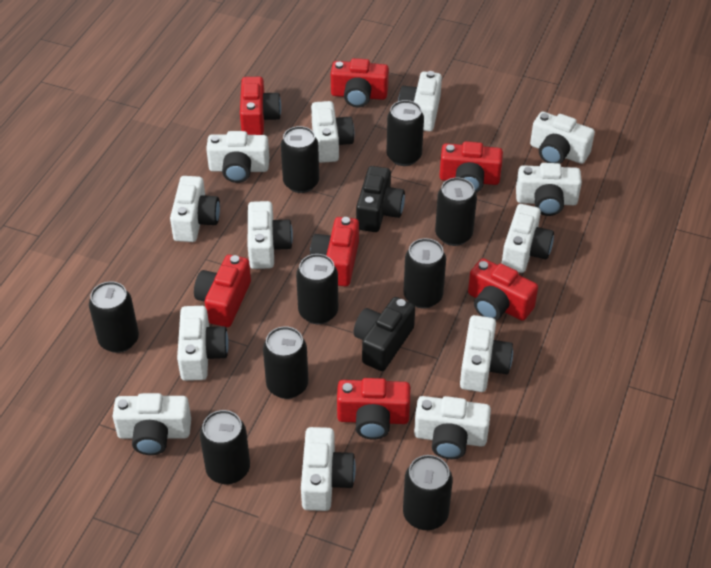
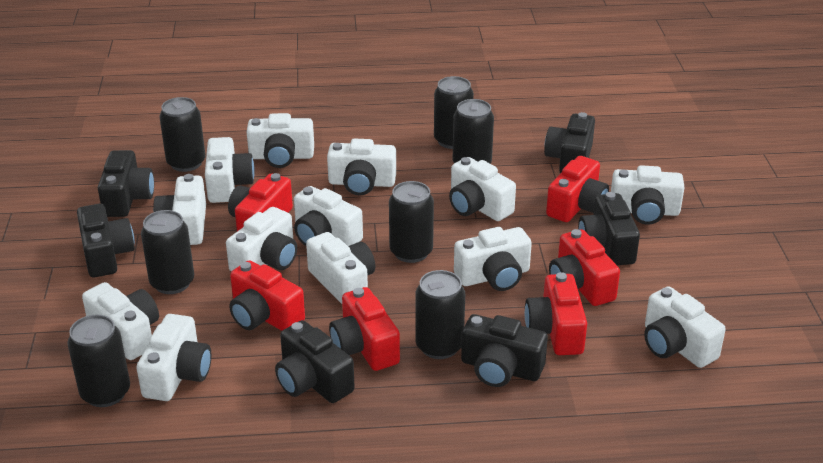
black camera: 2 -> 6
black can: 9 -> 7
red camera: 7 -> 6

